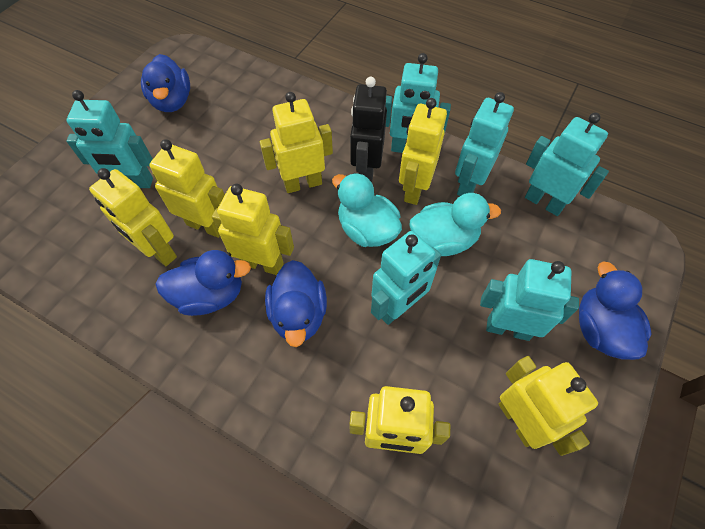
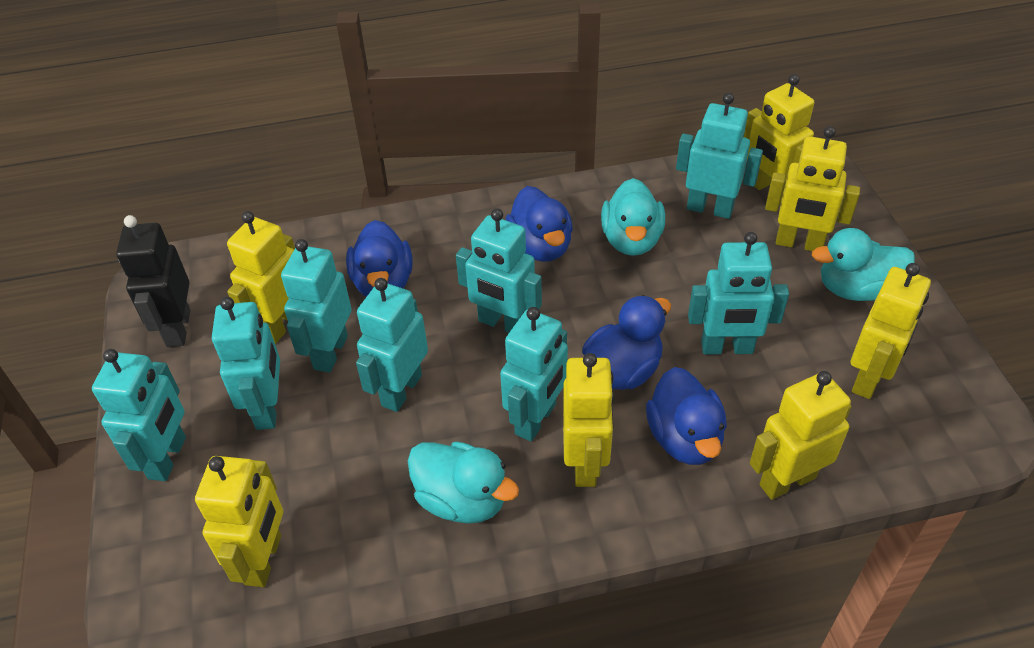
turquoise duck: 2 -> 3
turquoise robot: 6 -> 8

